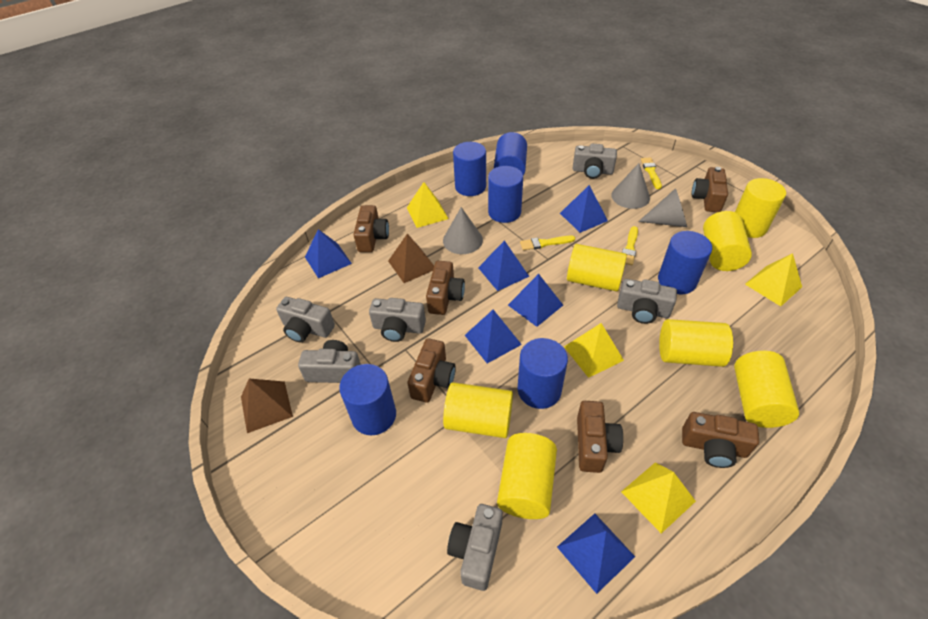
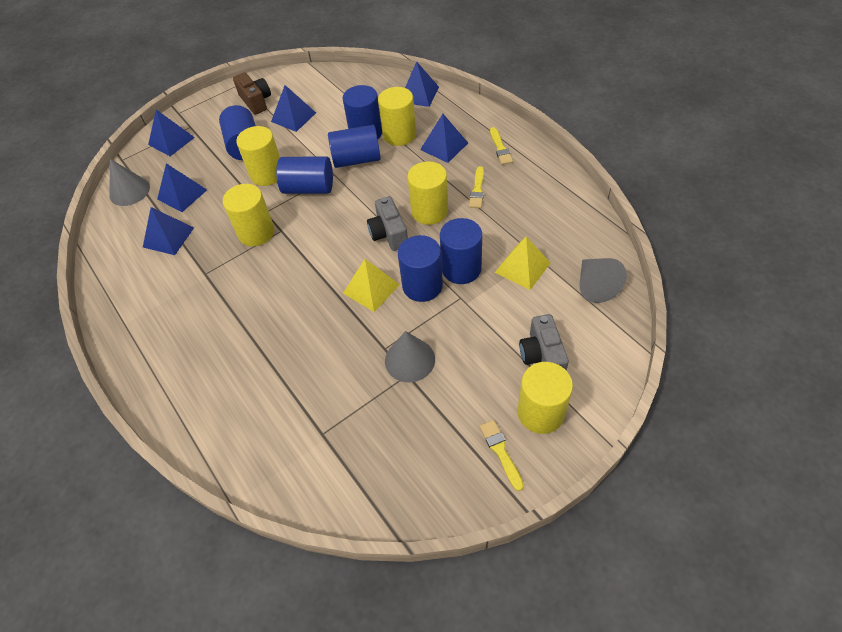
brown camera: 6 -> 1
brown pyramid: 2 -> 0
grey camera: 6 -> 2
yellow cylinder: 7 -> 5
yellow pyramid: 4 -> 2

